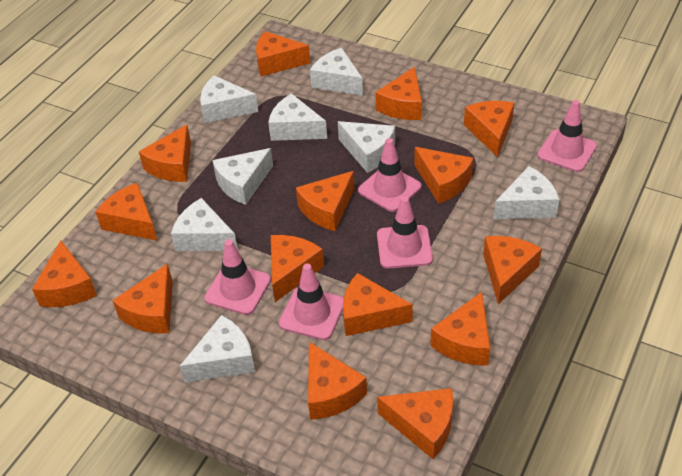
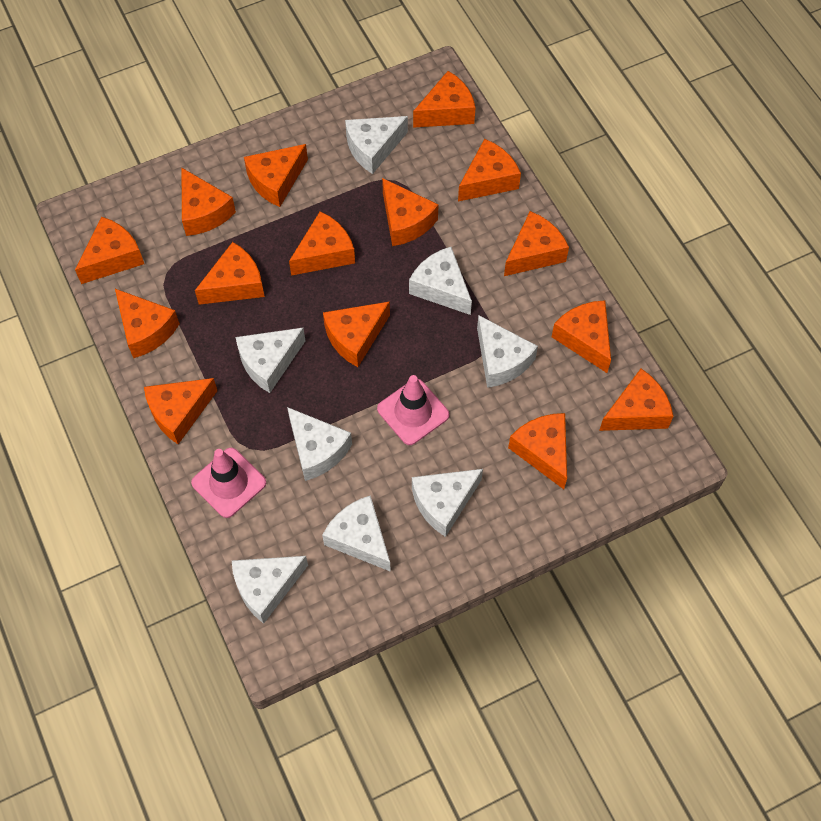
pink traffic cone: 5 -> 2

